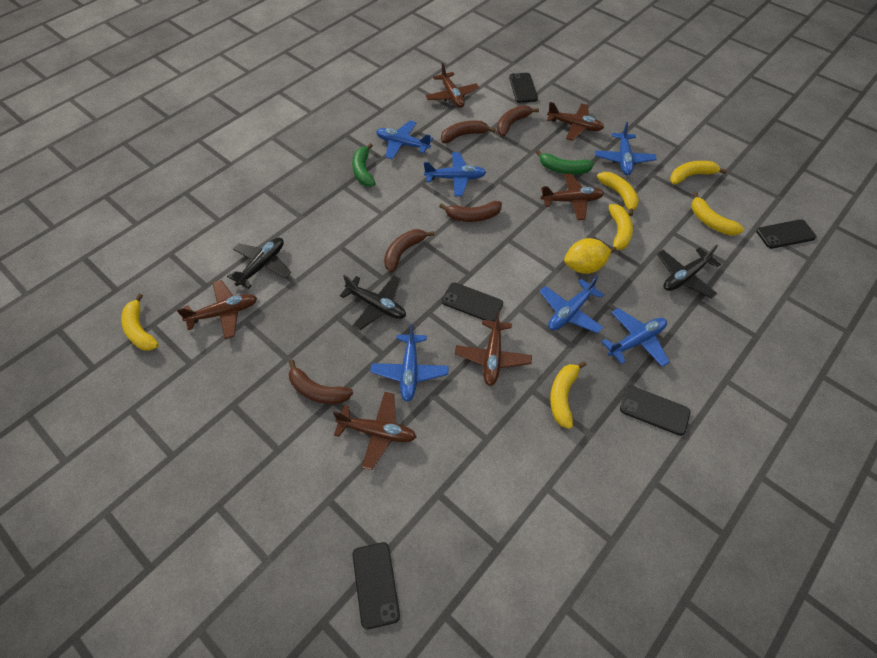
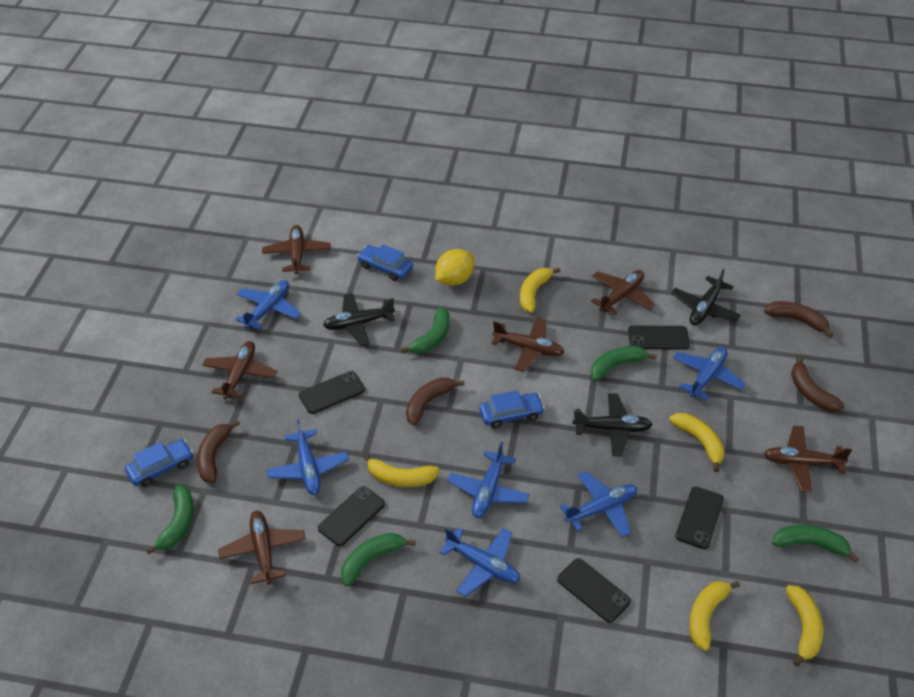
blue car: 0 -> 3
brown banana: 5 -> 4
green banana: 2 -> 5
yellow banana: 6 -> 5

